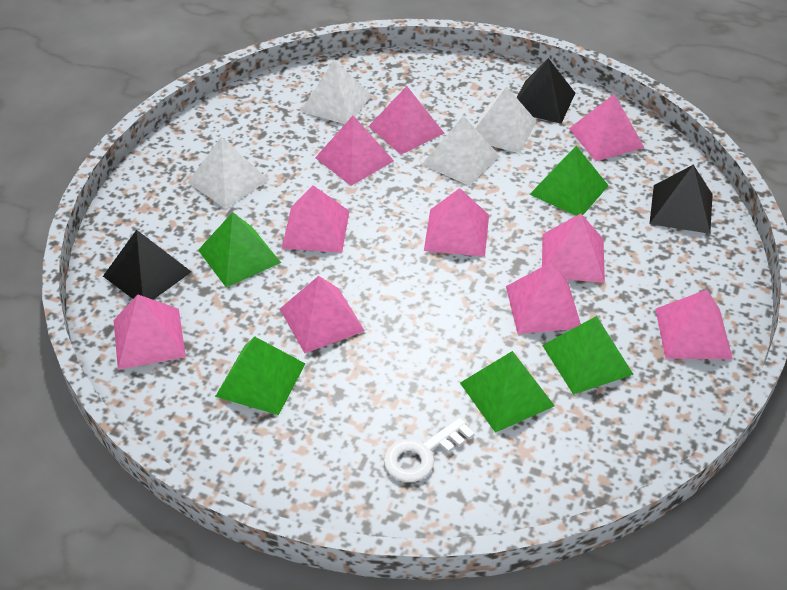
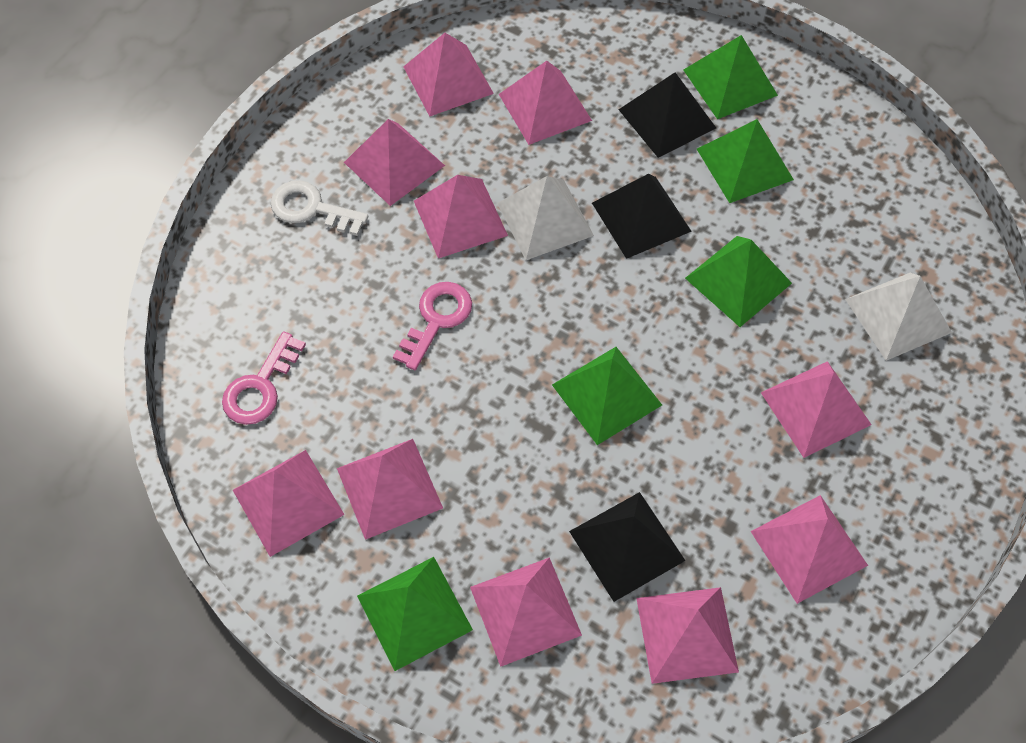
pink key: 0 -> 2
white pyramid: 4 -> 2

